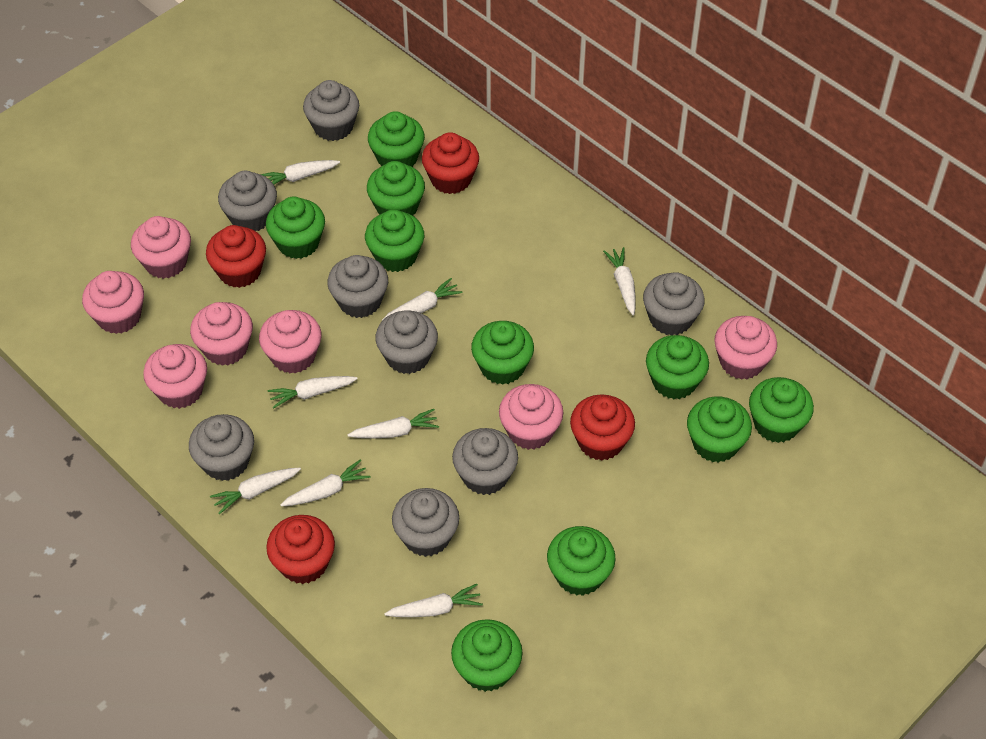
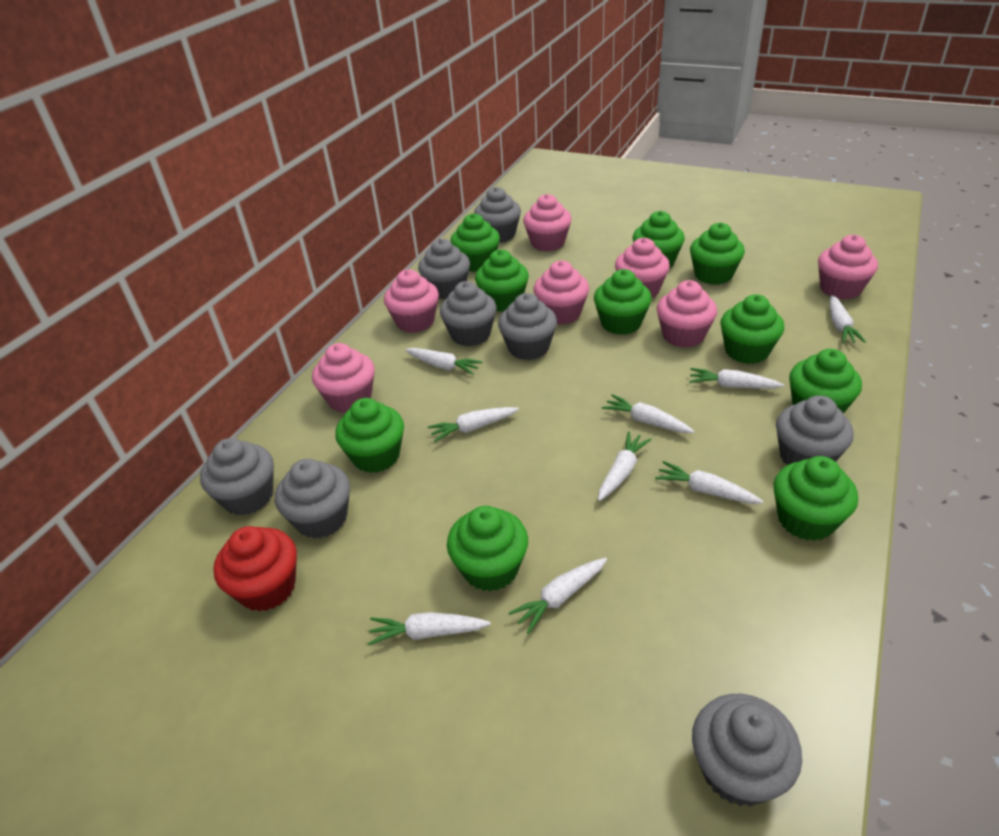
red cupcake: 4 -> 1
white carrot: 8 -> 9

